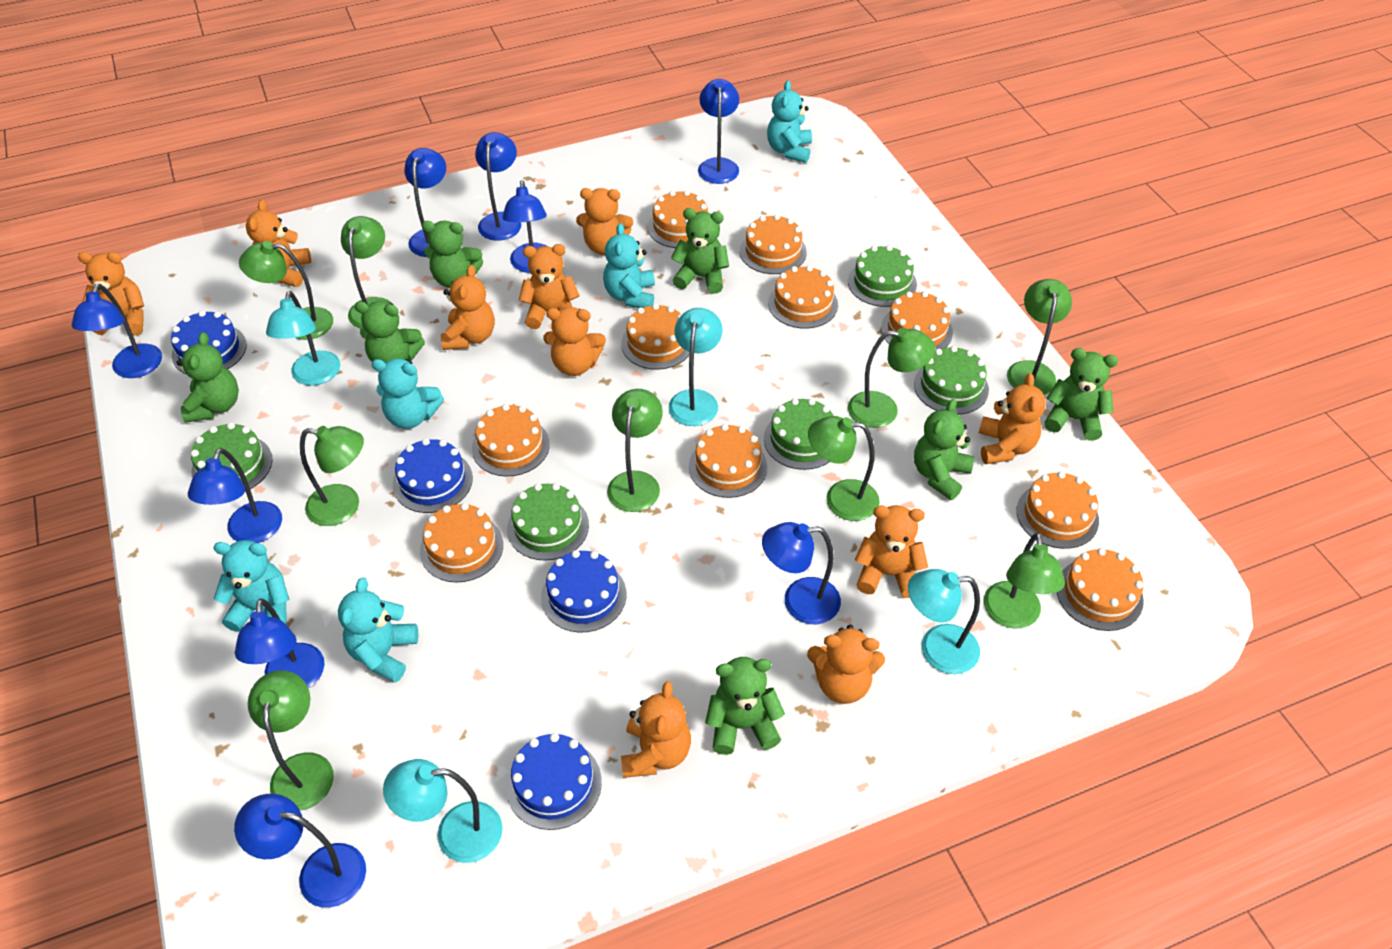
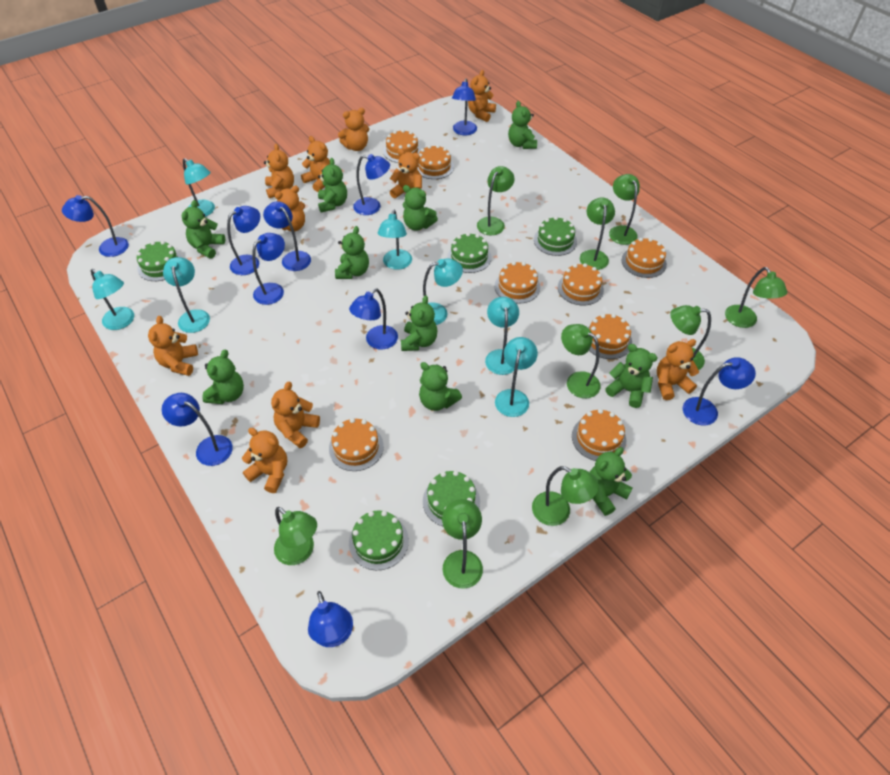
blue cake: 4 -> 0
blue lamp: 9 -> 10
green teddy bear: 7 -> 10
orange cake: 10 -> 8
turquoise lamp: 4 -> 7
turquoise teddy bear: 5 -> 0

